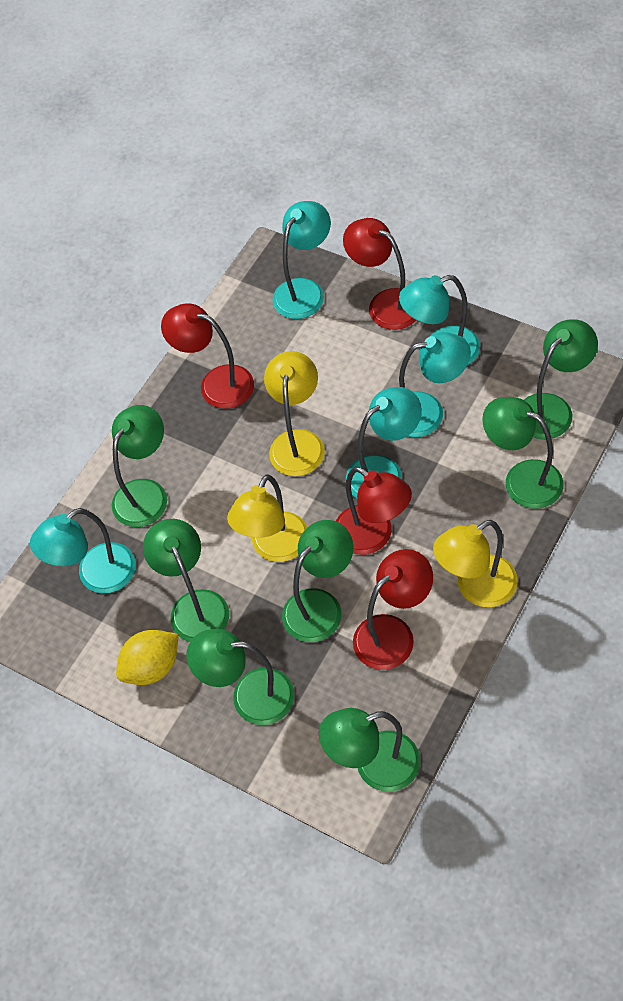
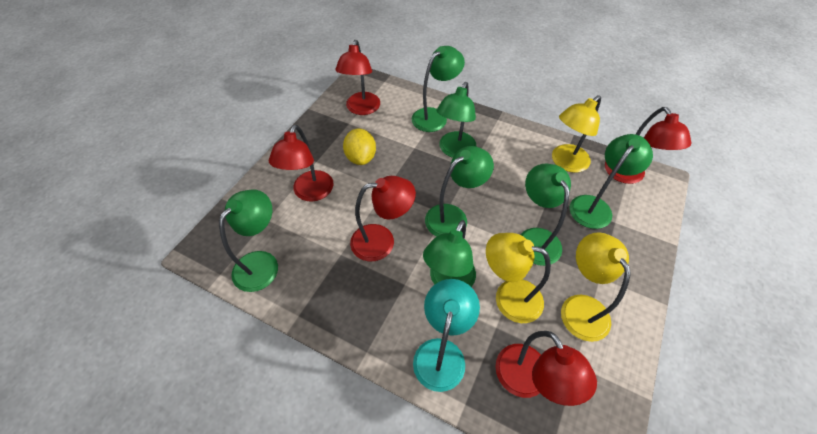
red lamp: 4 -> 5
turquoise lamp: 5 -> 1

